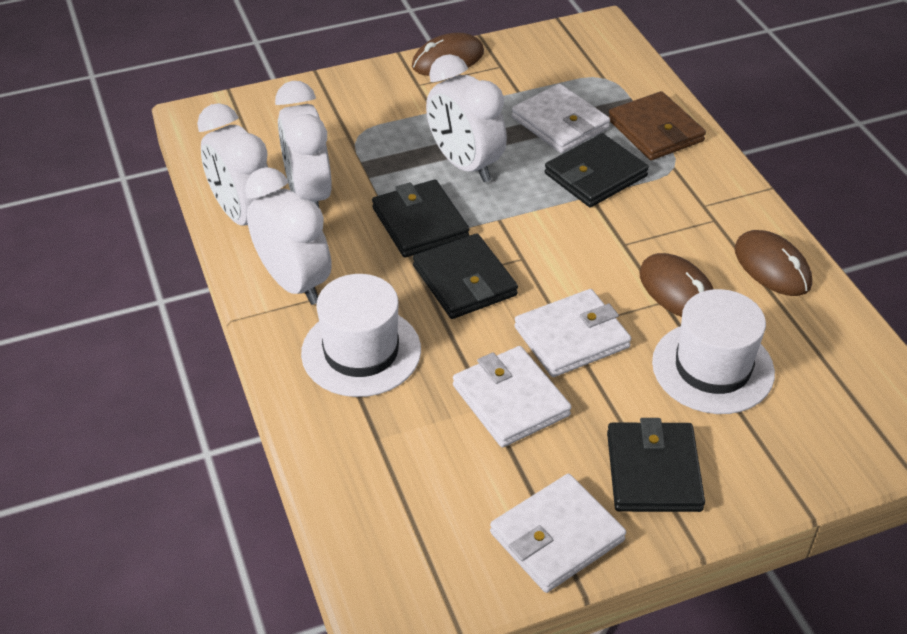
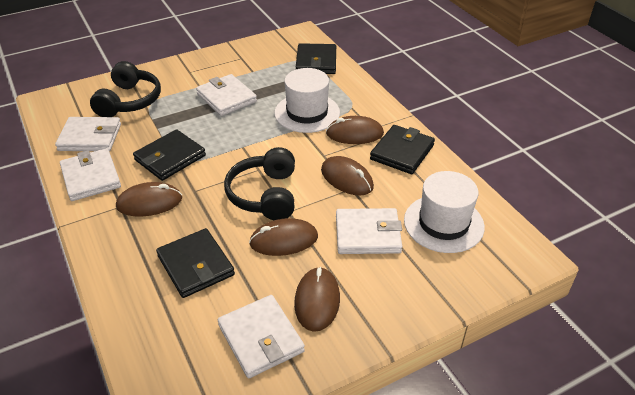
black headphones: 0 -> 2
brown mouse: 3 -> 5
brown wallet: 1 -> 0
white clock: 4 -> 0
white wallet: 4 -> 5

